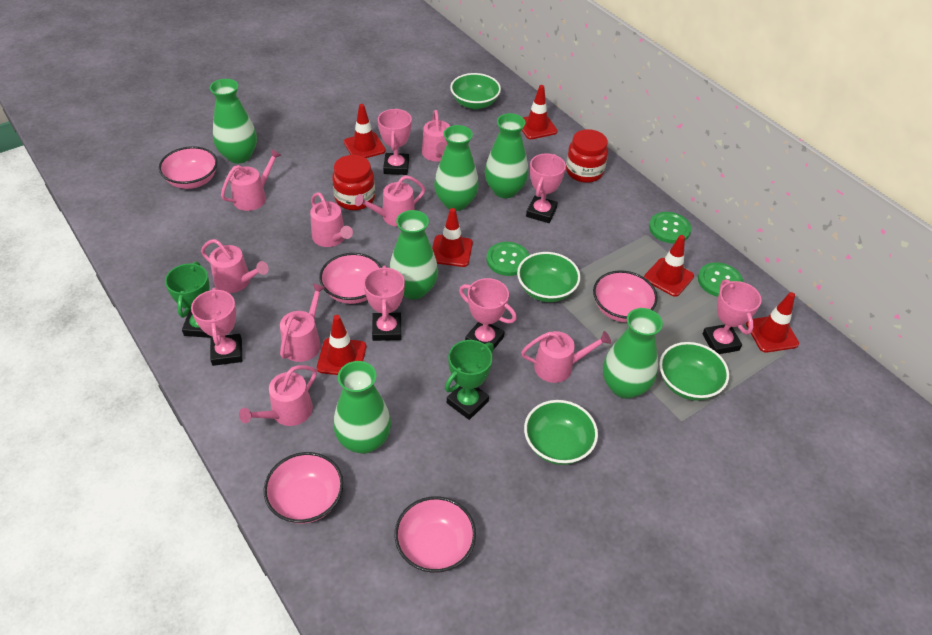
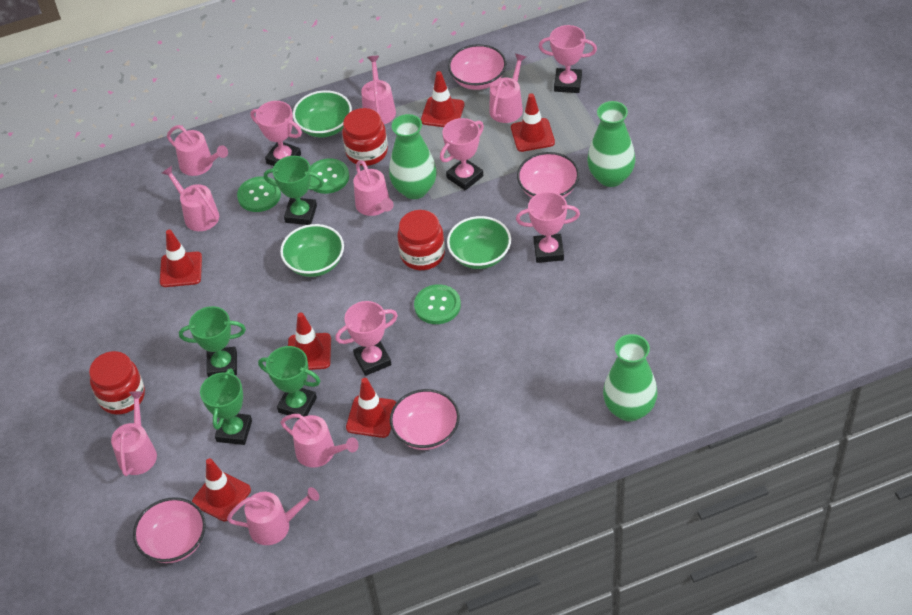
green bowl: 4 -> 3
green trophy: 2 -> 4
green vase: 6 -> 3
pink bowl: 5 -> 4
pink trophy: 6 -> 5
red jar: 2 -> 3

